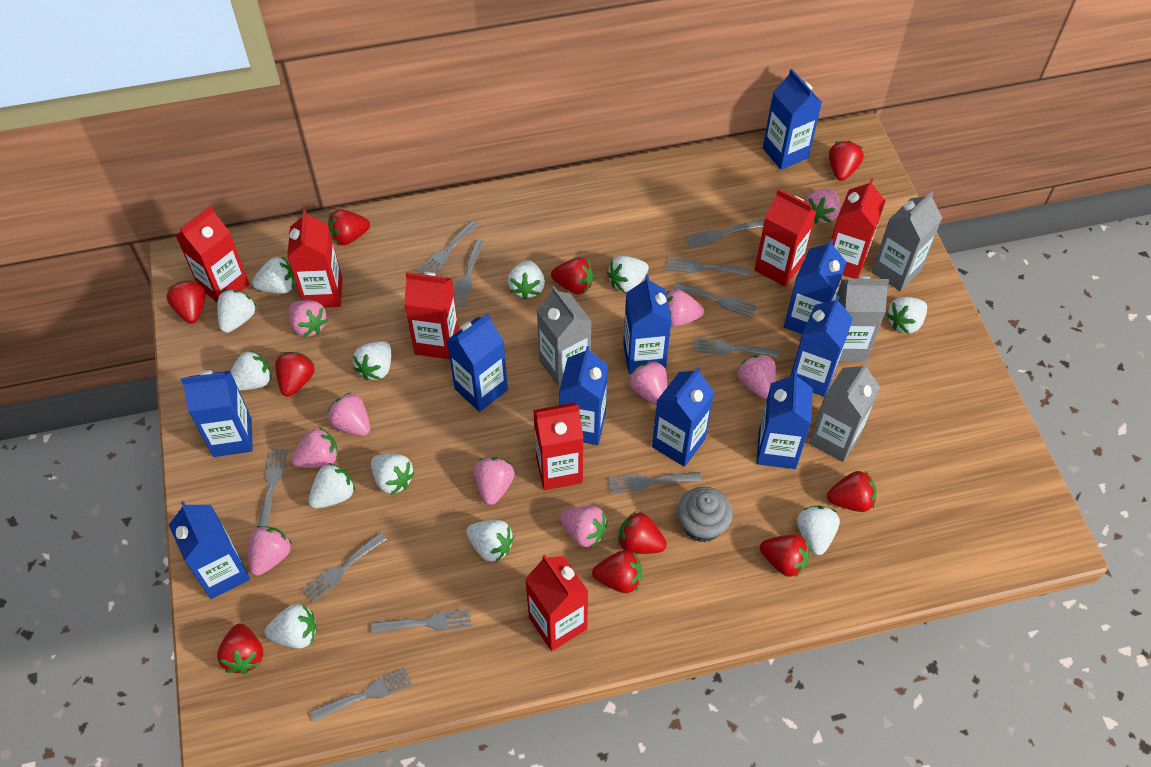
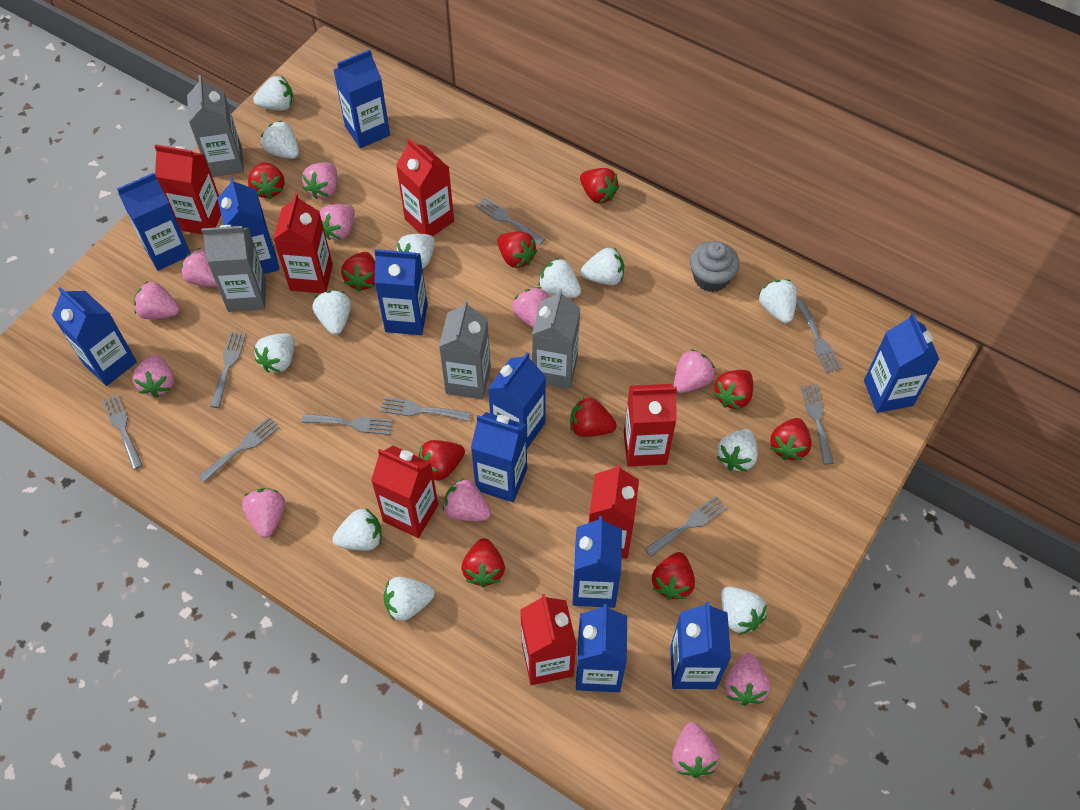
blue carton: 10 -> 11
grey fork: 11 -> 9
pink strawberry: 10 -> 11

